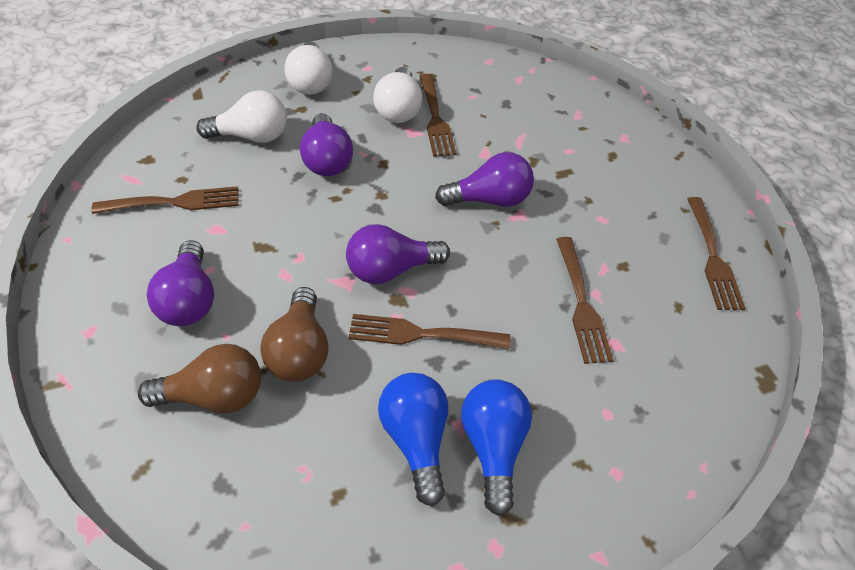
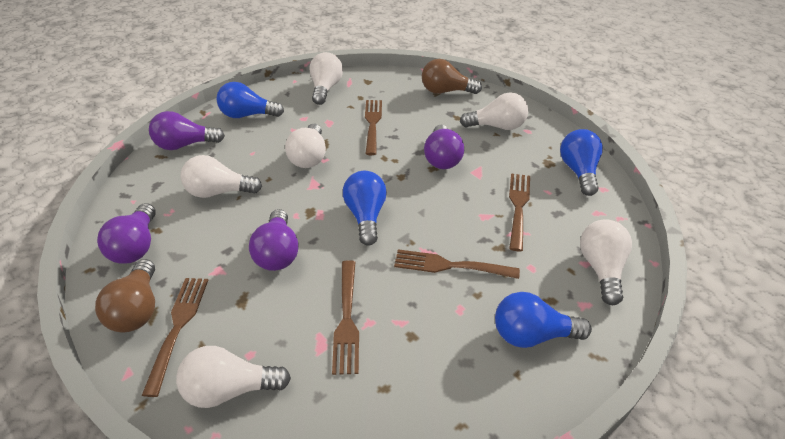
blue light bulb: 2 -> 4
white light bulb: 3 -> 6

